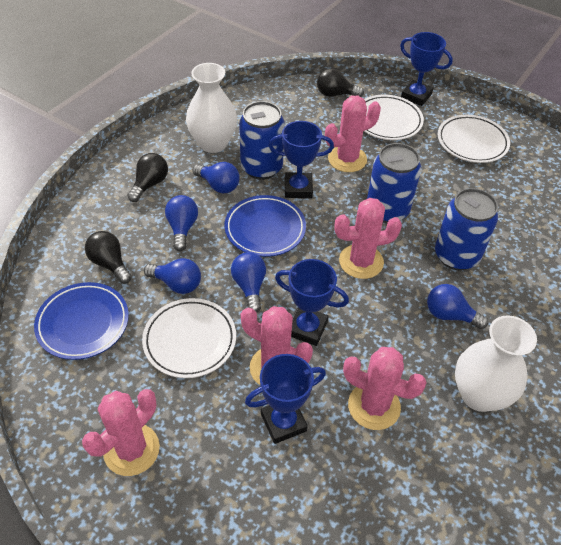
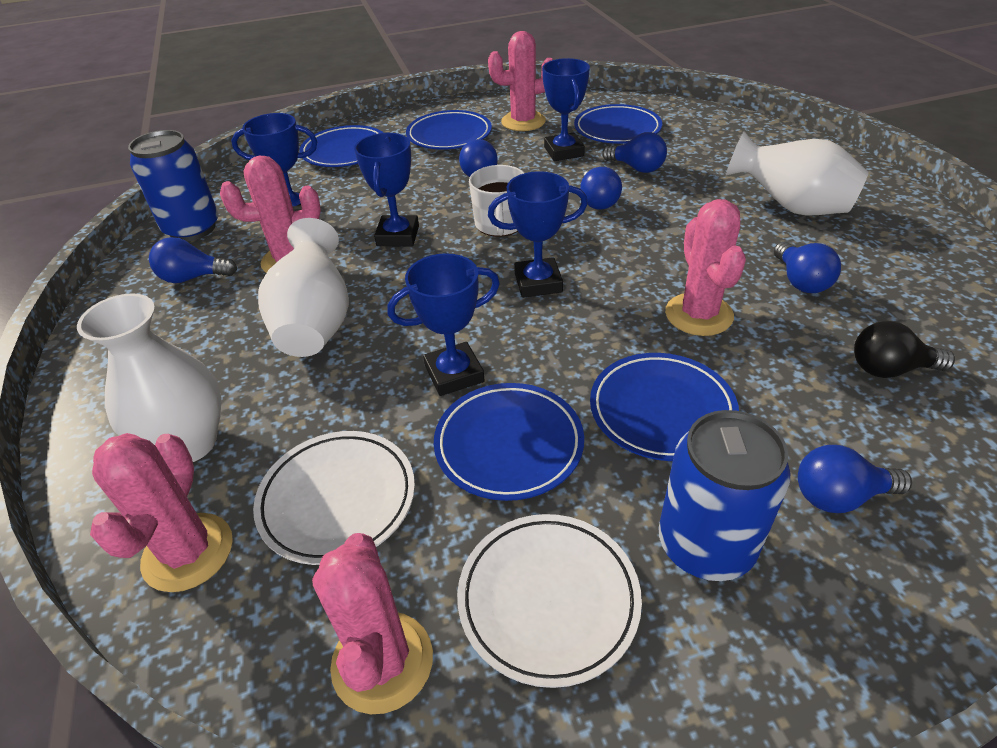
black light bulb: 3 -> 1
blue can: 3 -> 2
blue light bulb: 5 -> 6
blue plate: 2 -> 5
blue trophy: 4 -> 5
white mug: 0 -> 1
white plate: 3 -> 2
white vase: 2 -> 3

